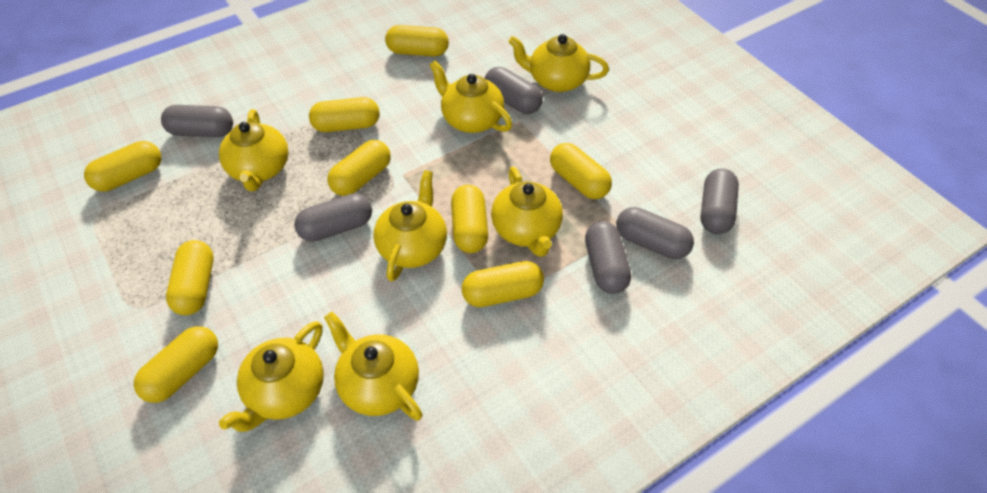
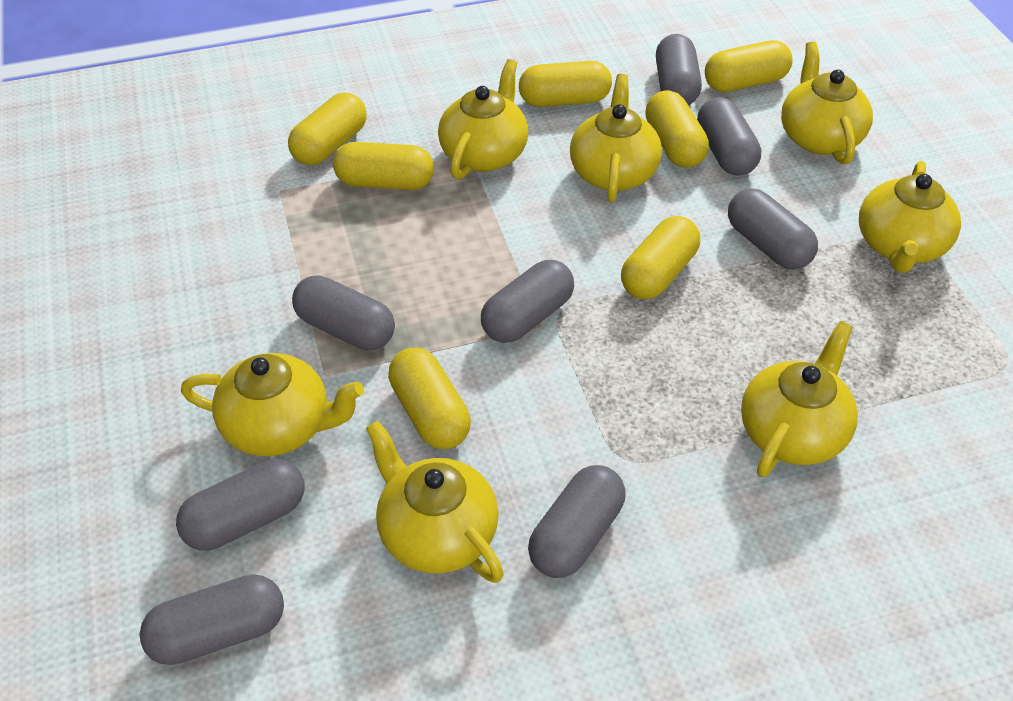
grey capsule: 6 -> 8
yellow capsule: 9 -> 7

